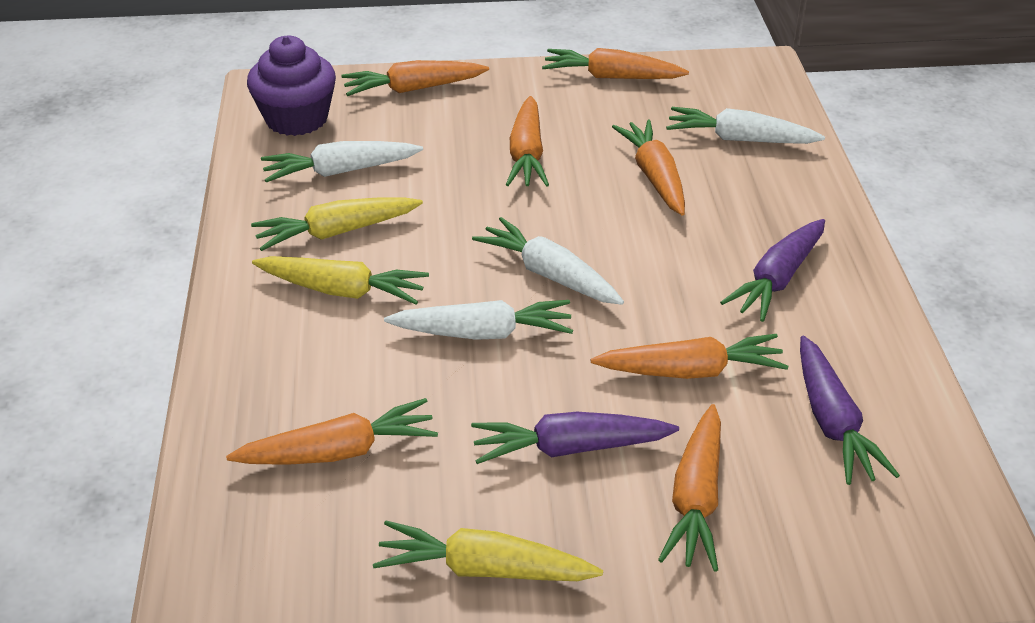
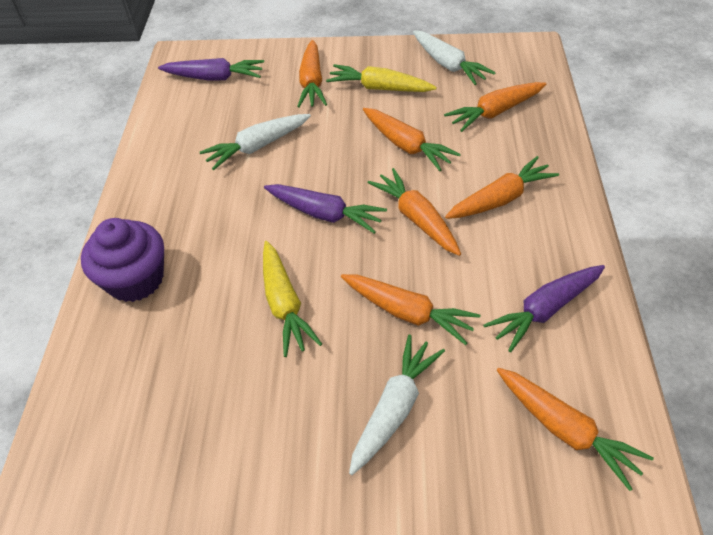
white carrot: 4 -> 3
yellow carrot: 3 -> 2

